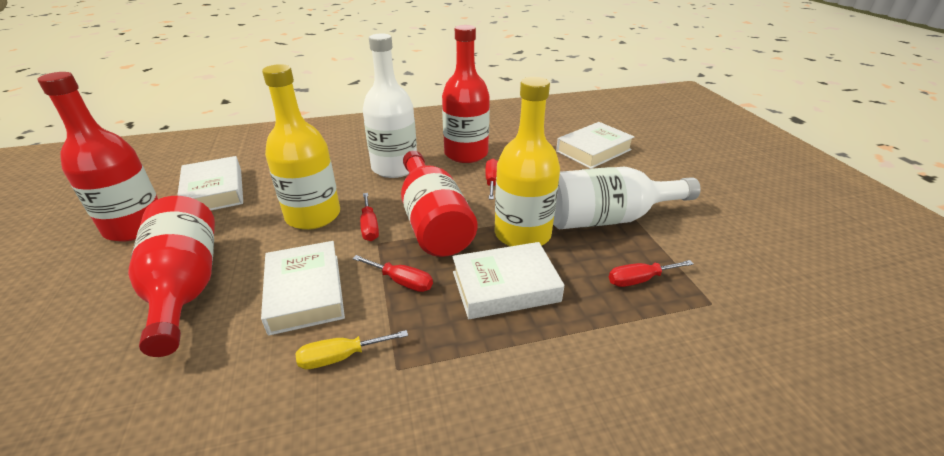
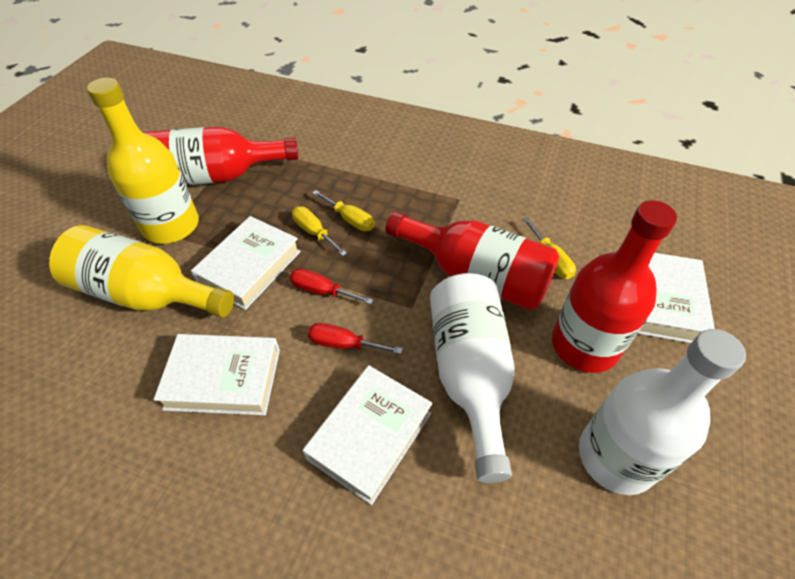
red bottle: 4 -> 3
red screwdriver: 4 -> 2
yellow screwdriver: 1 -> 3

